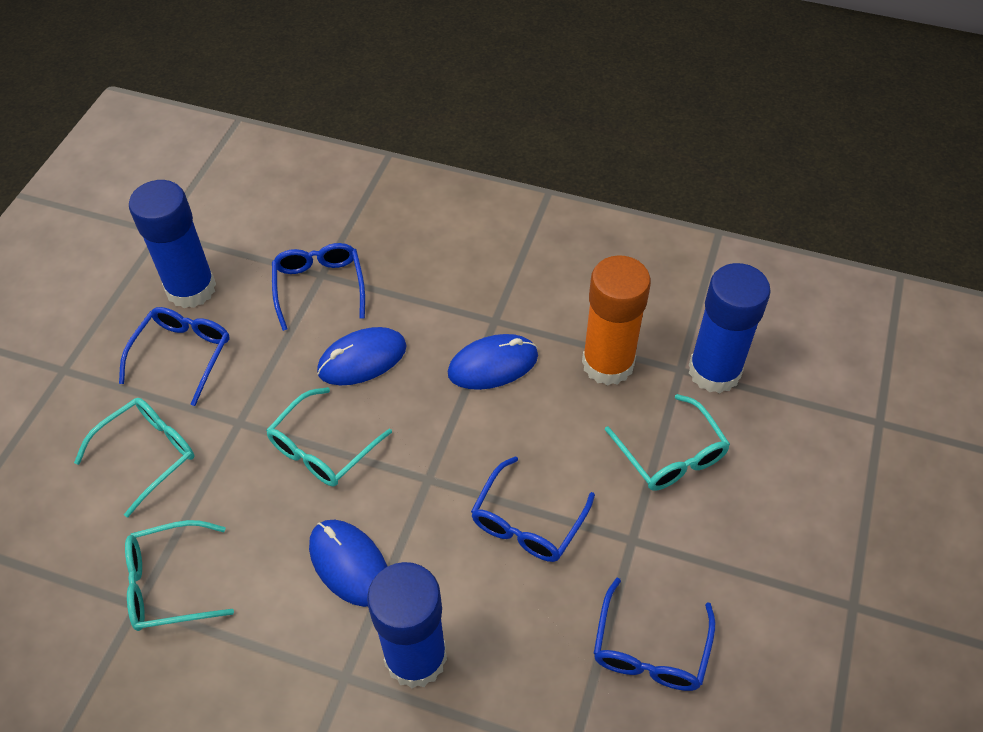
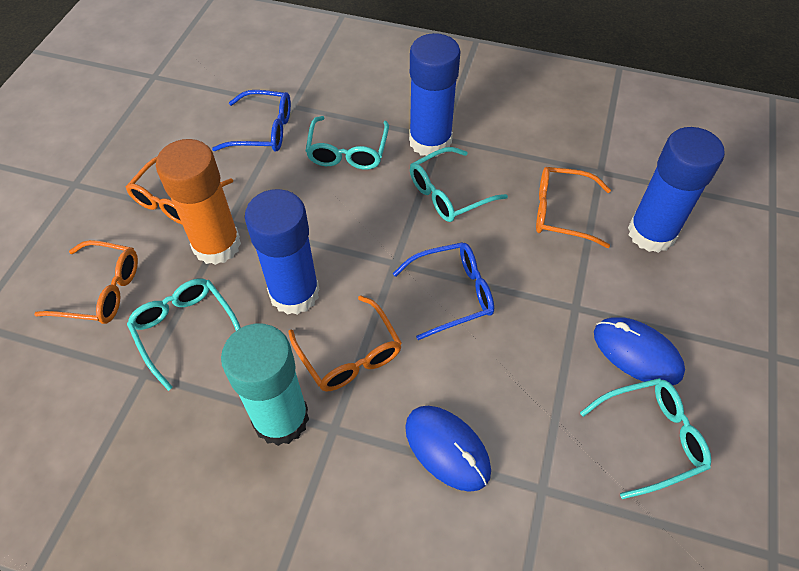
blue glasses: 4 -> 2
blue mouse: 3 -> 2
orange glasses: 0 -> 4
turquoise glue stick: 0 -> 1

